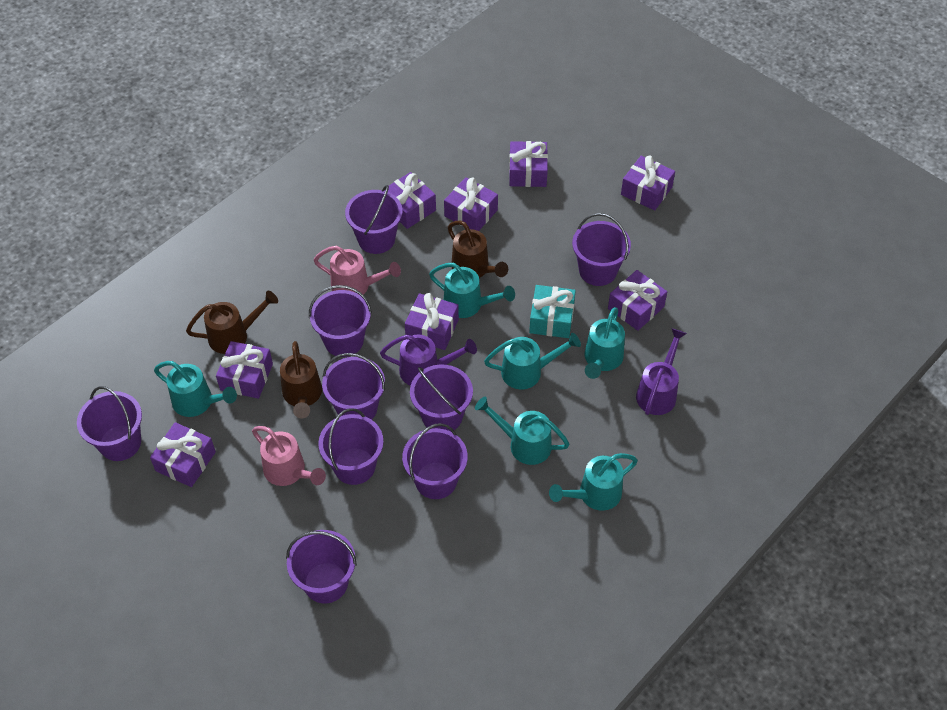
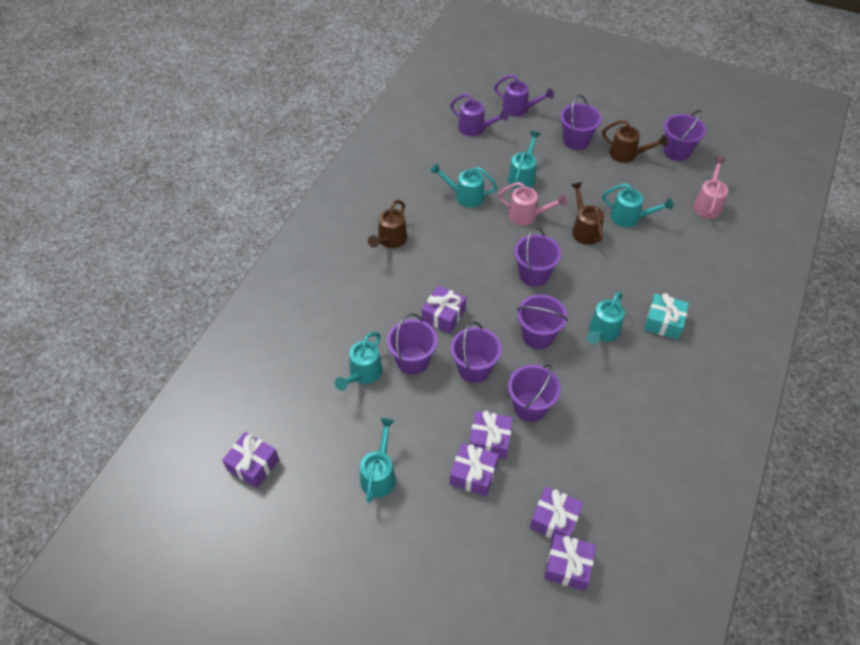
purple bucket: 9 -> 7
purple gift: 8 -> 6

